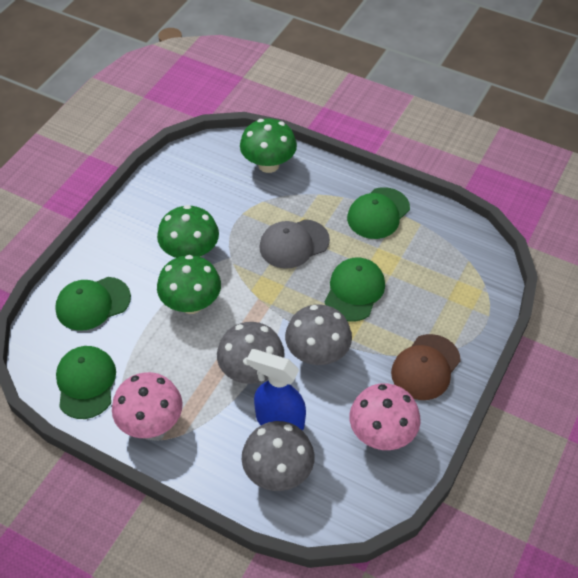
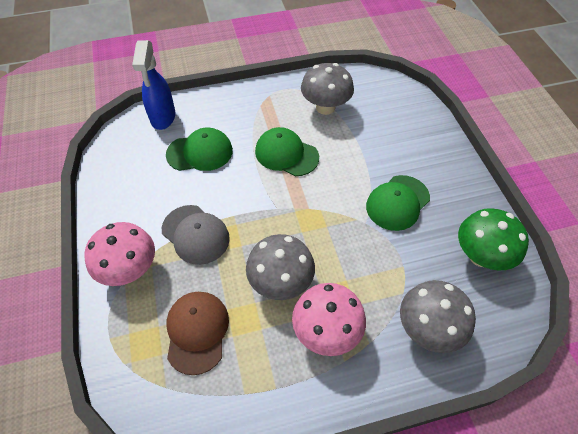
green cap: 4 -> 3
green mushroom: 3 -> 1

